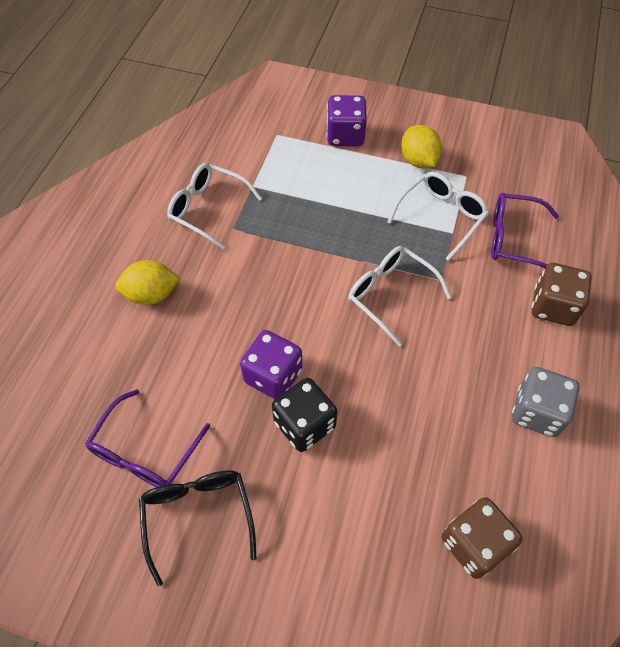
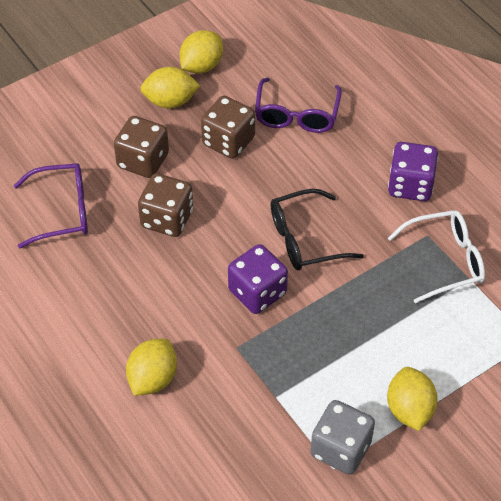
black dice: 1 -> 0
brown dice: 2 -> 3
white glasses: 3 -> 1
yellow lemon: 2 -> 4

